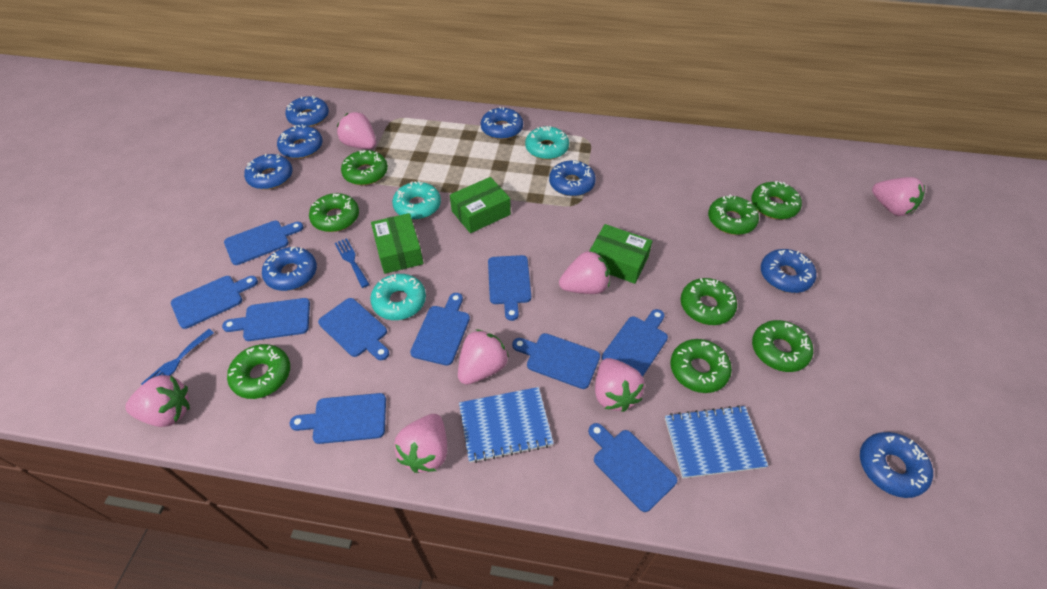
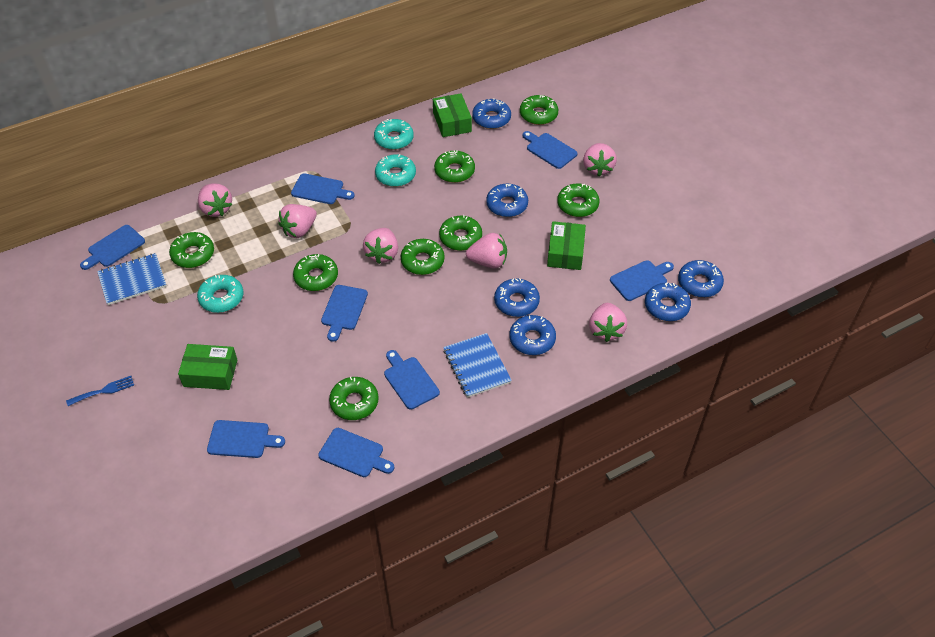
blue cutting board: 10 -> 8
blue donut: 8 -> 6
blue fork: 2 -> 1
pink strawberry: 7 -> 6

